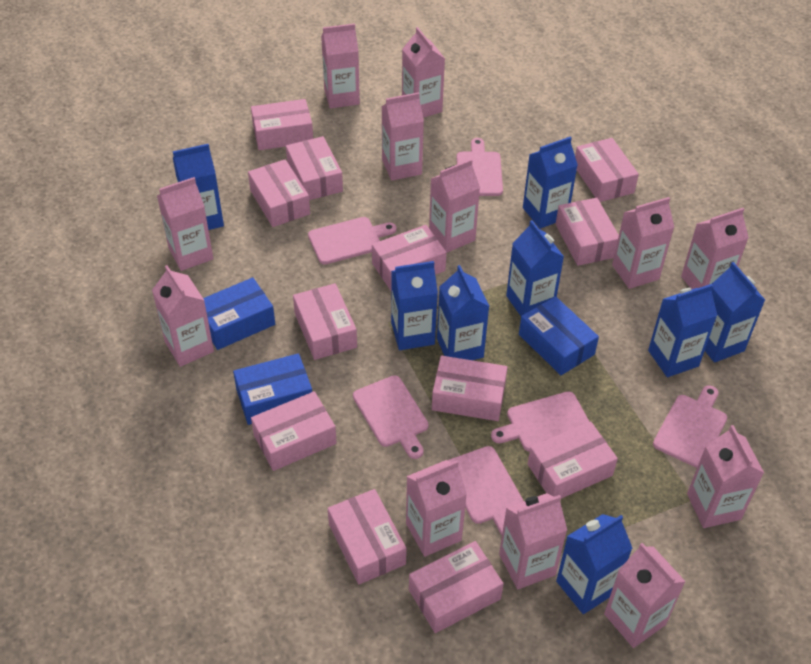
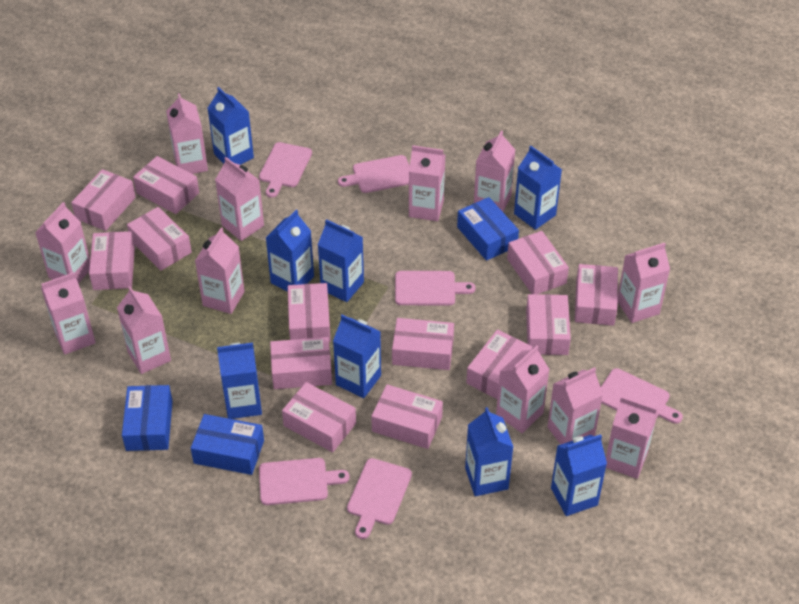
pink box: 12 -> 13

